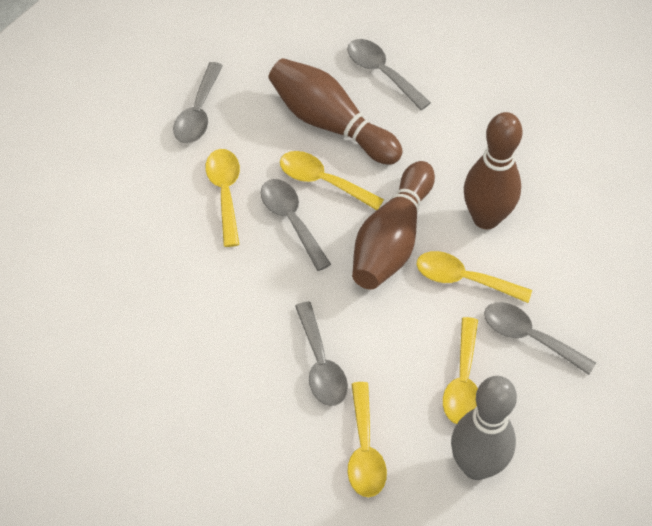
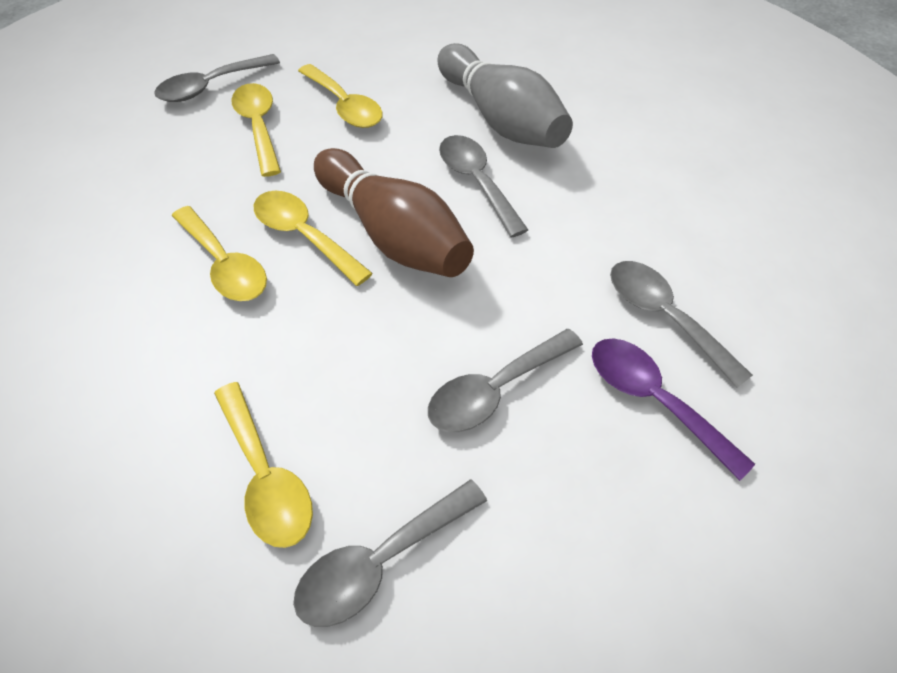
brown bowling pin: 3 -> 1
purple spoon: 0 -> 1

